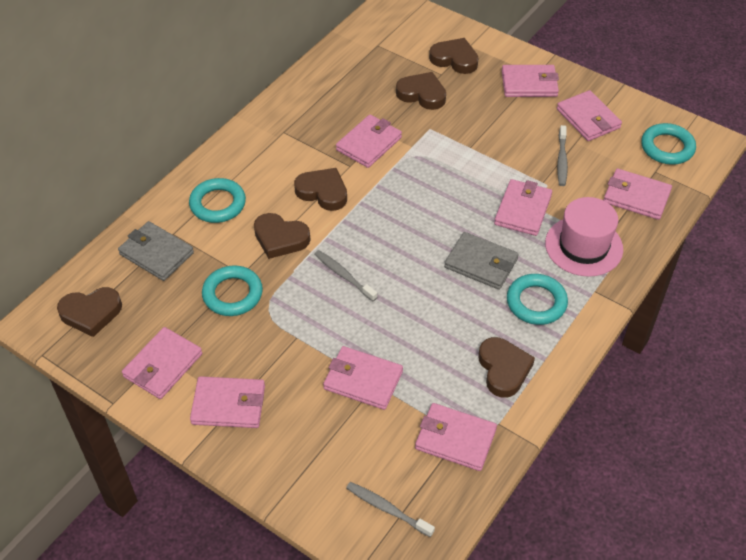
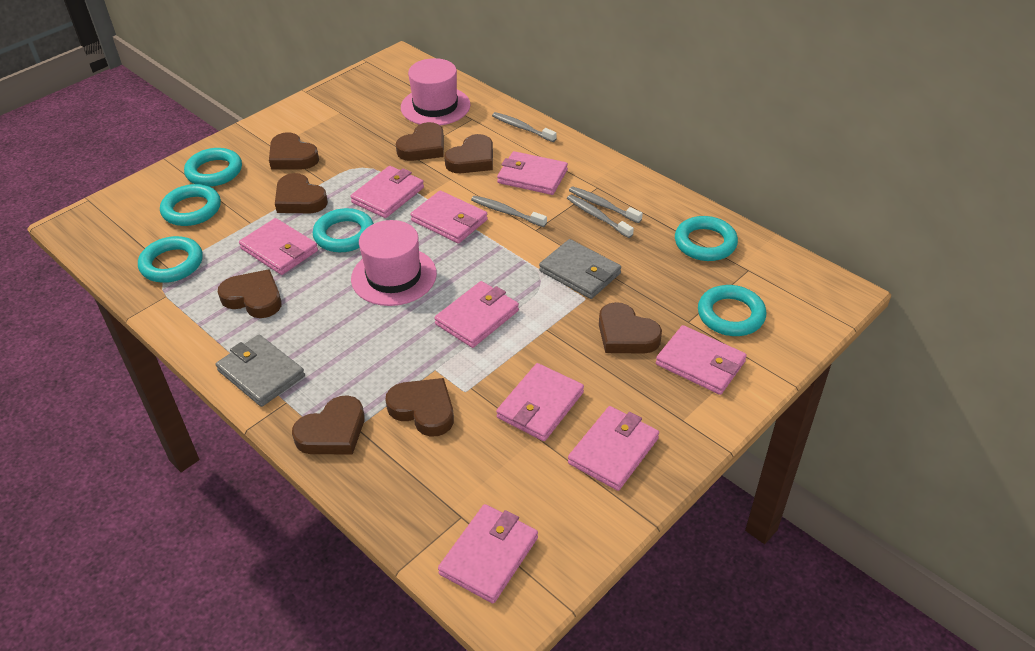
brown heart: 6 -> 8
grey toothbrush: 3 -> 4
pink hat: 1 -> 2
turquoise ring: 4 -> 6

